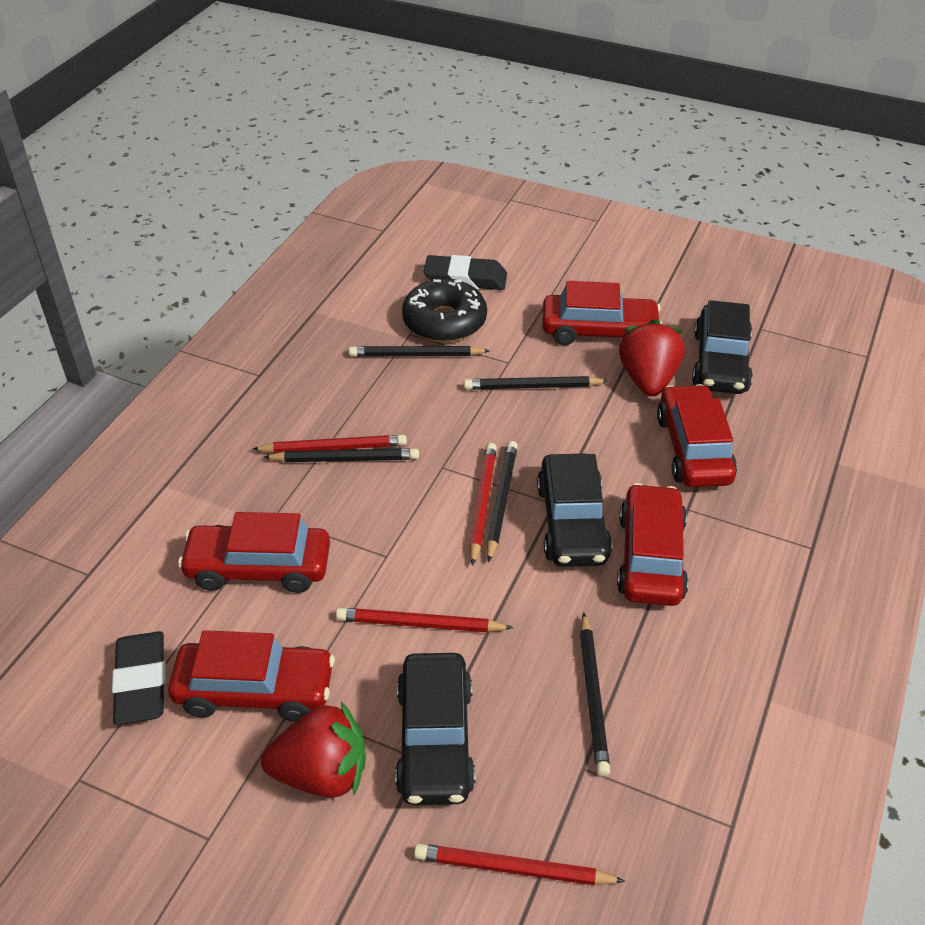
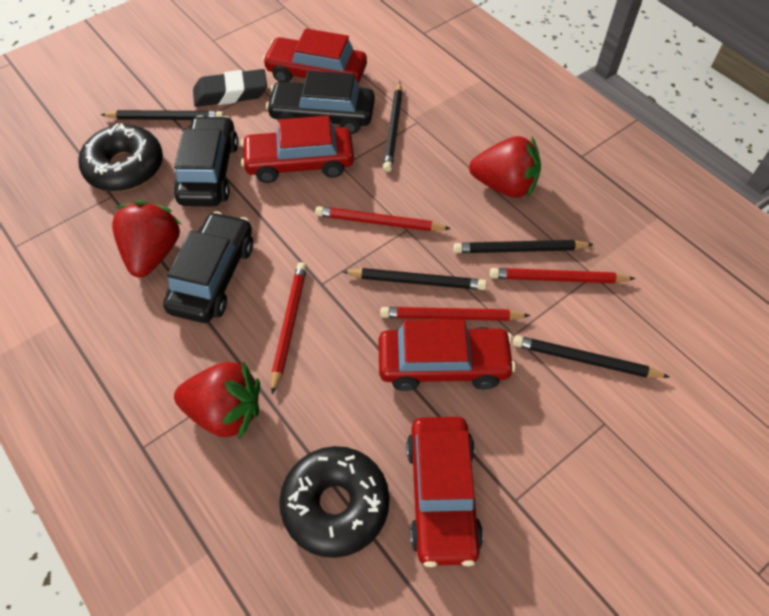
black donut: 1 -> 2
black eraser: 2 -> 1
red car: 5 -> 4
red strawberry: 2 -> 3

